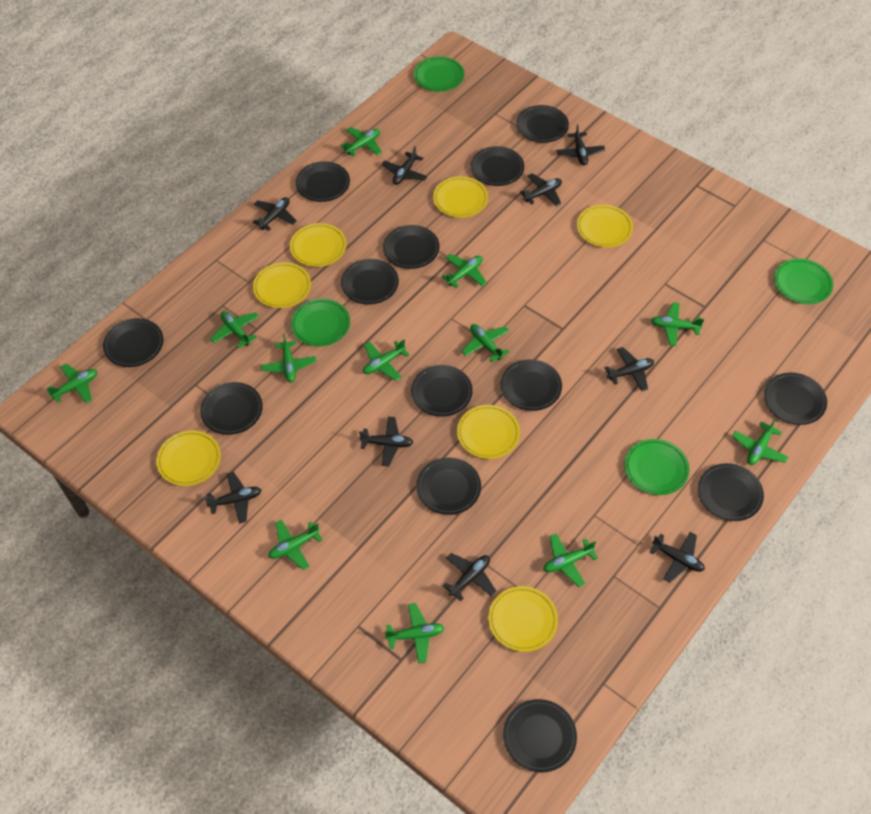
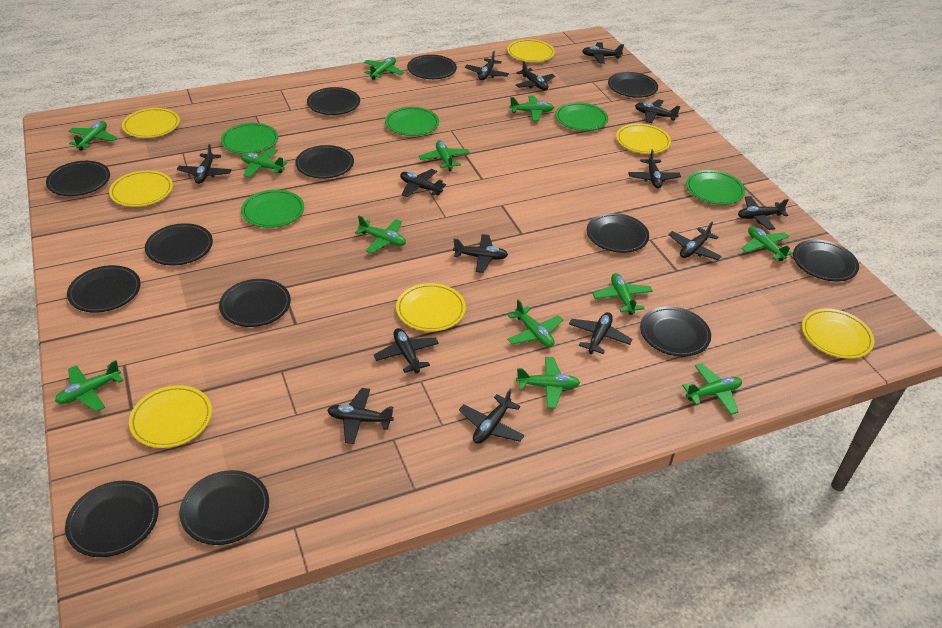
black plane: 9 -> 14
green plate: 4 -> 5

